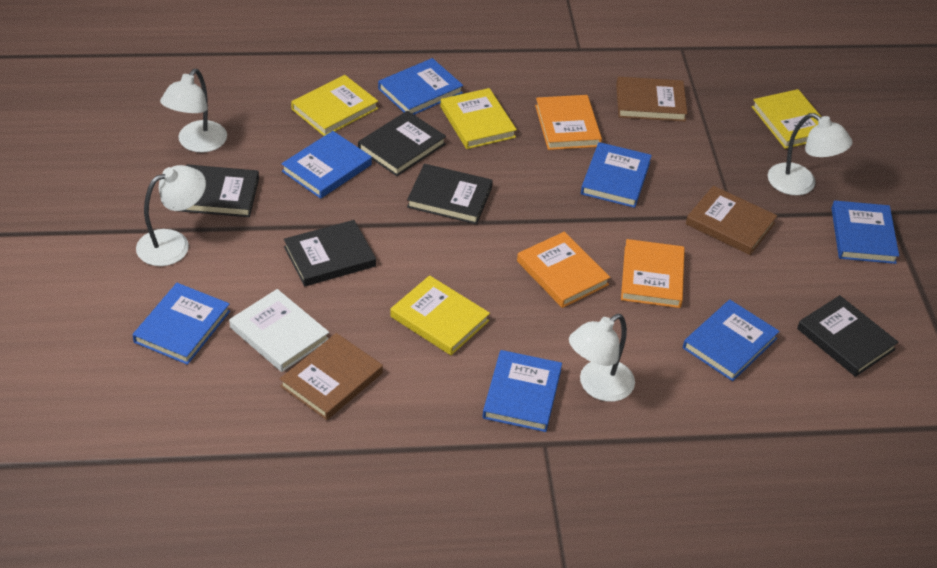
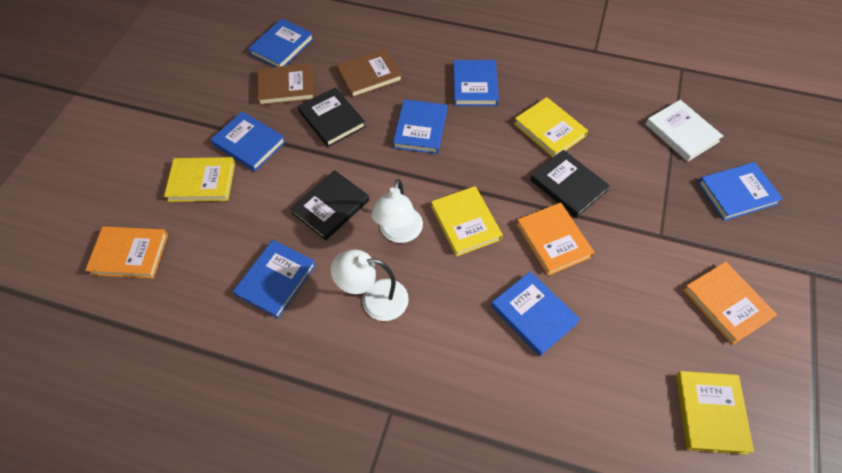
black book: 5 -> 3
brown book: 3 -> 2
white lamp: 4 -> 2

